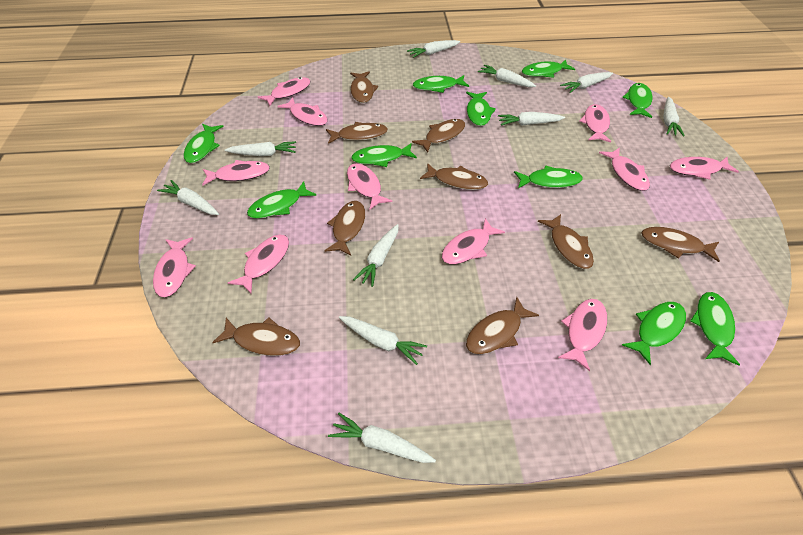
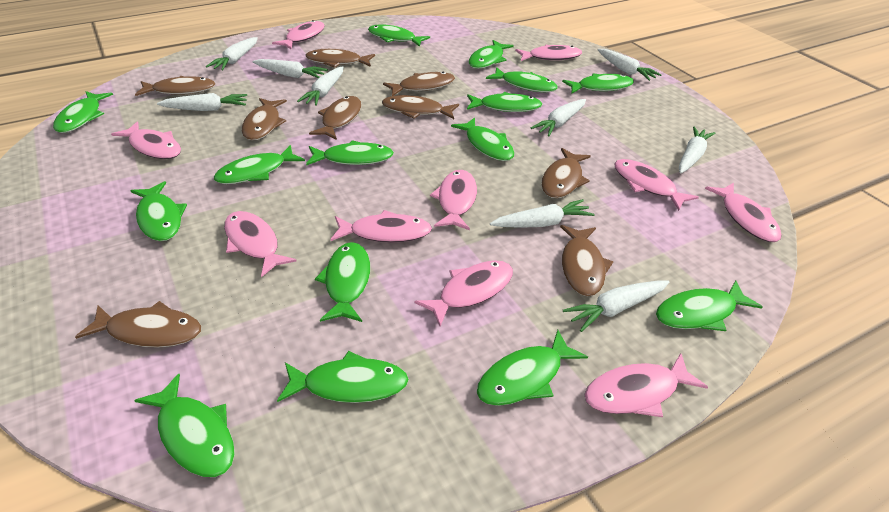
green fish: 10 -> 15
pink fish: 11 -> 10
white carrot: 10 -> 9

